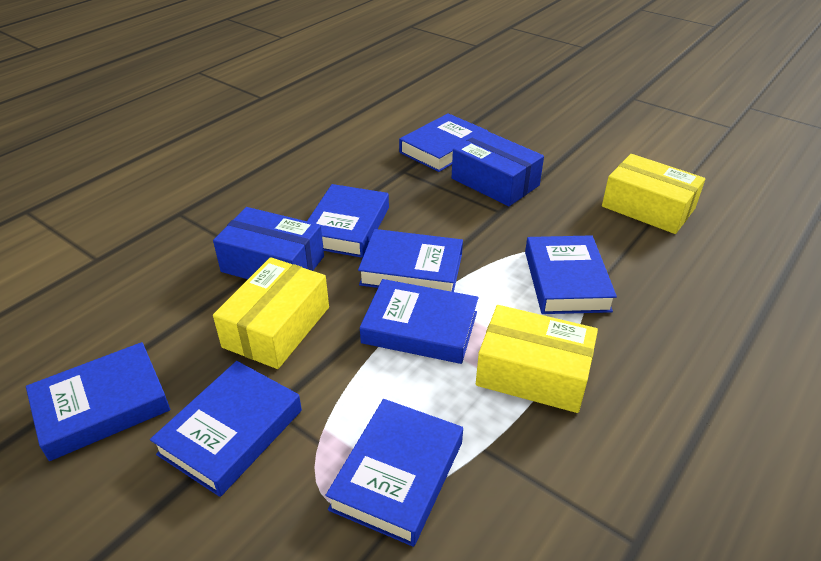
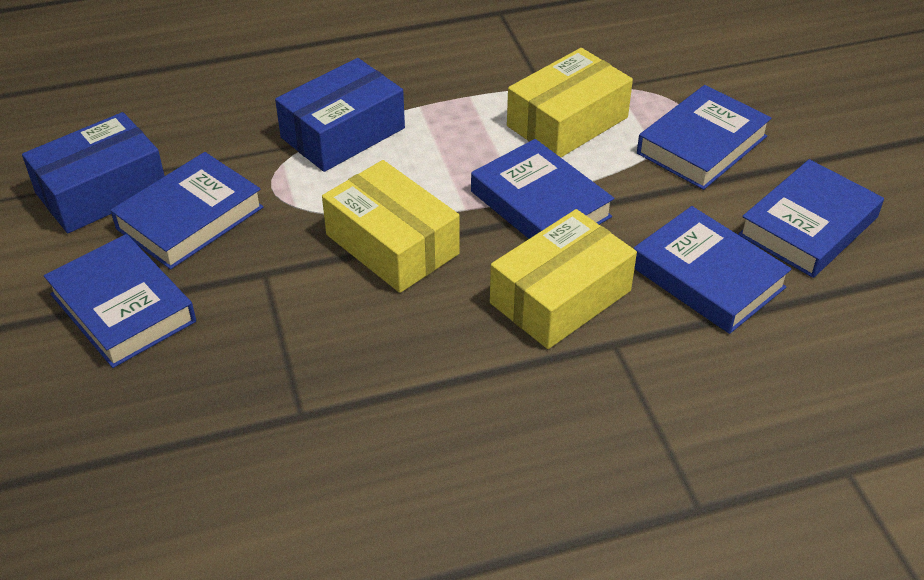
blue book: 8 -> 6

